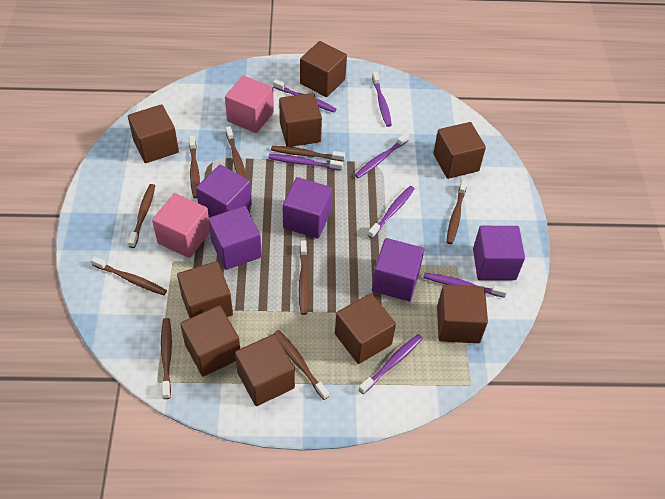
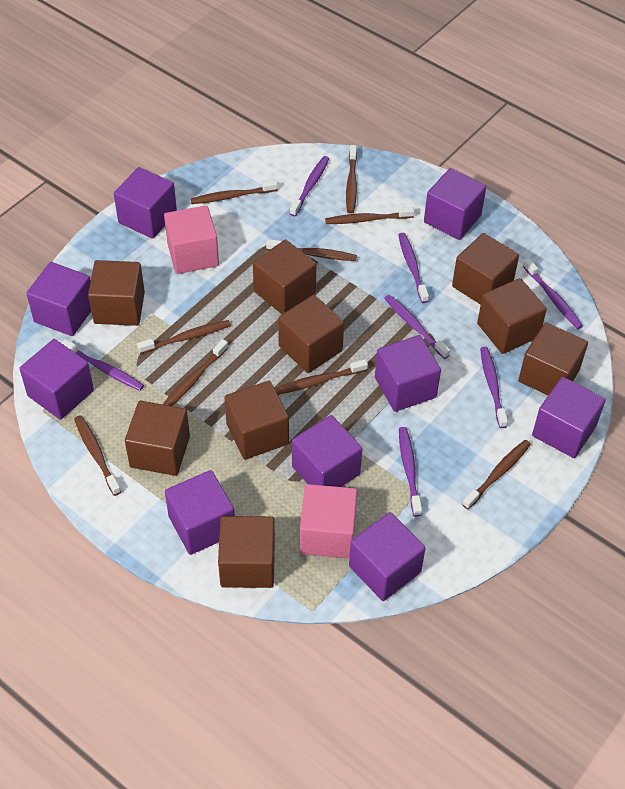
purple cube: 5 -> 9

